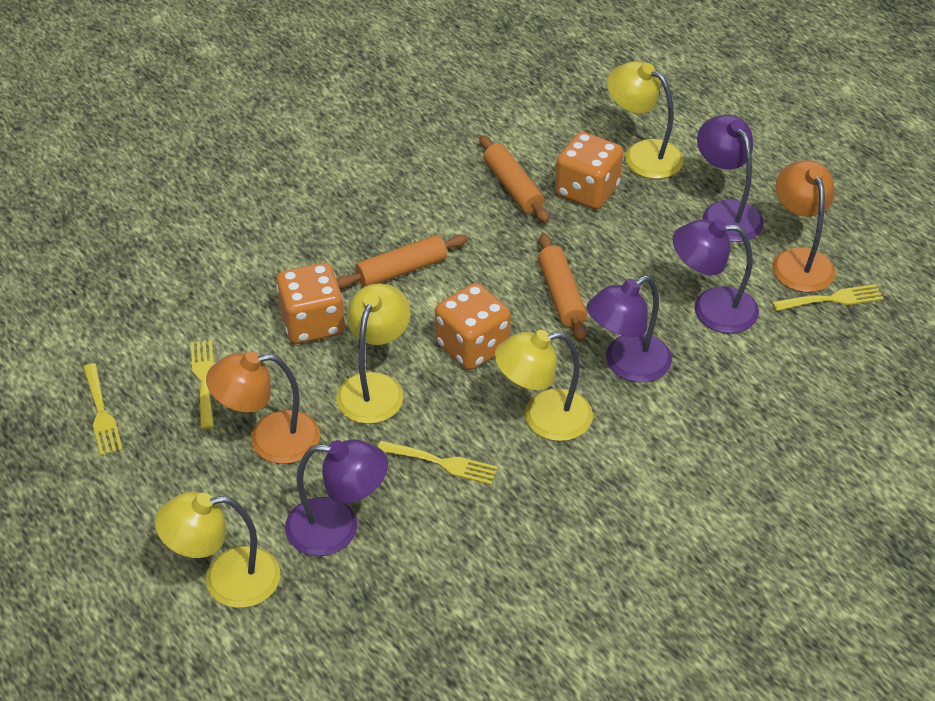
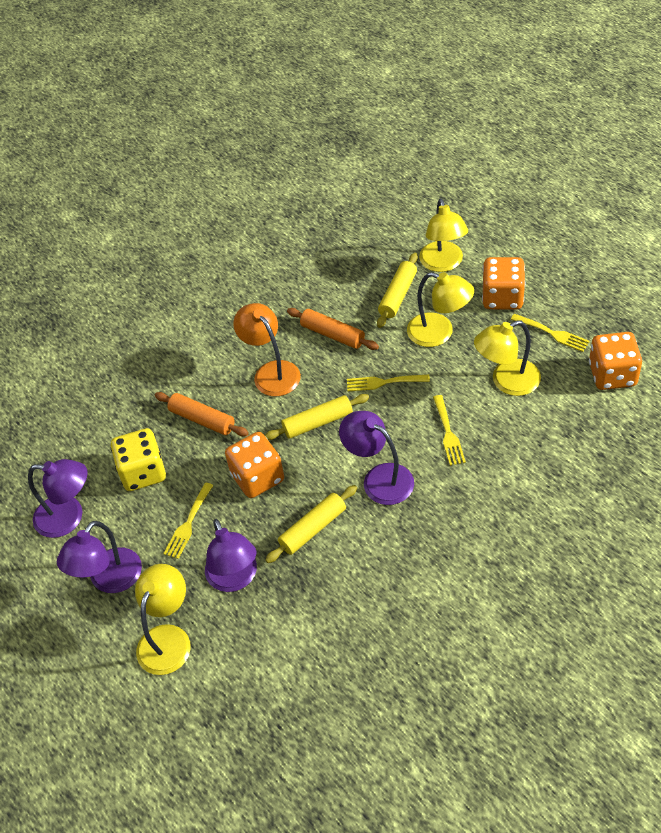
orange lamp: 2 -> 1
orange rolling pin: 3 -> 2
yellow dice: 0 -> 1
yellow rolling pin: 0 -> 3

